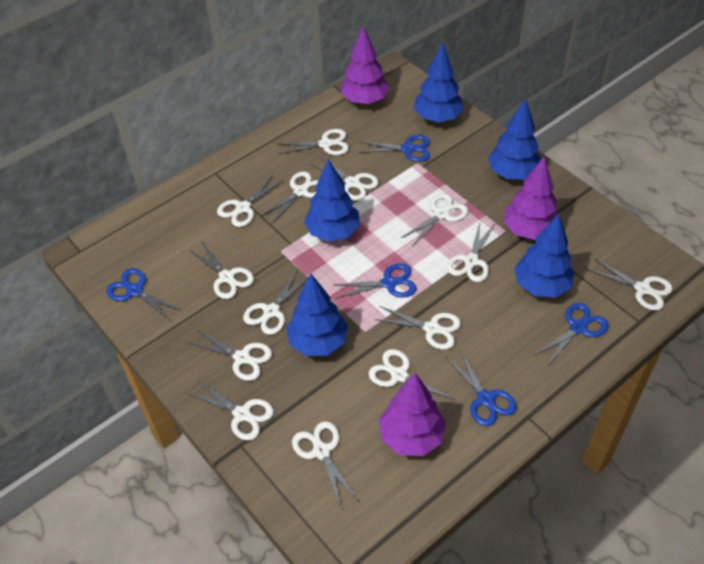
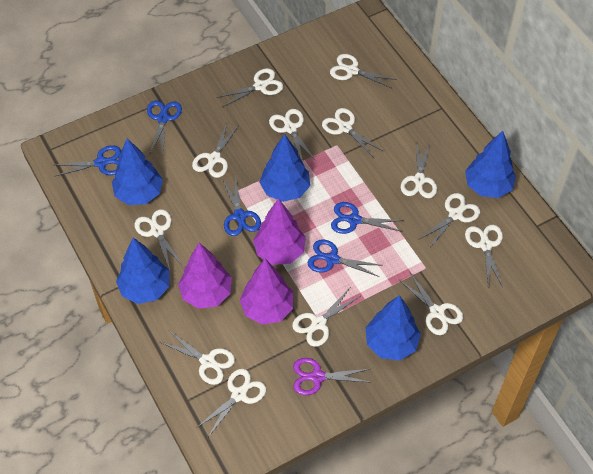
purple scissors: 0 -> 1
white scissors: 14 -> 13

